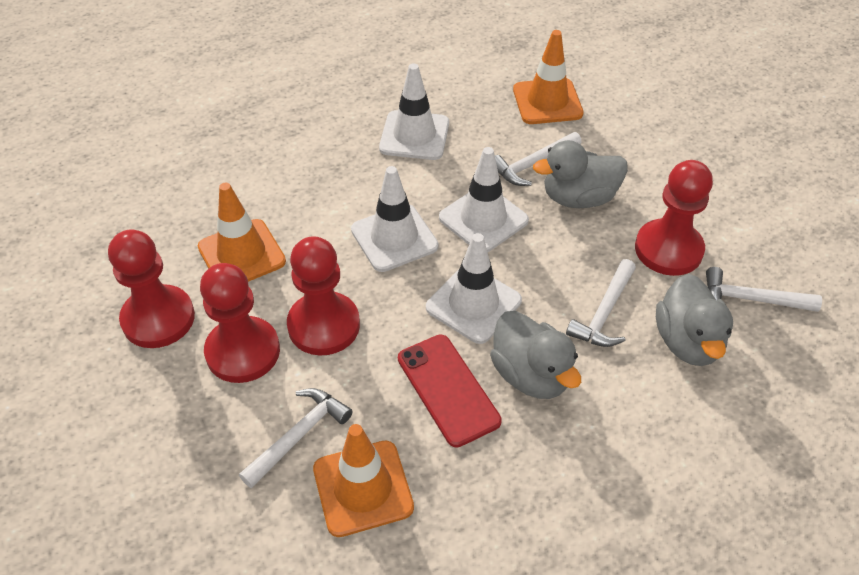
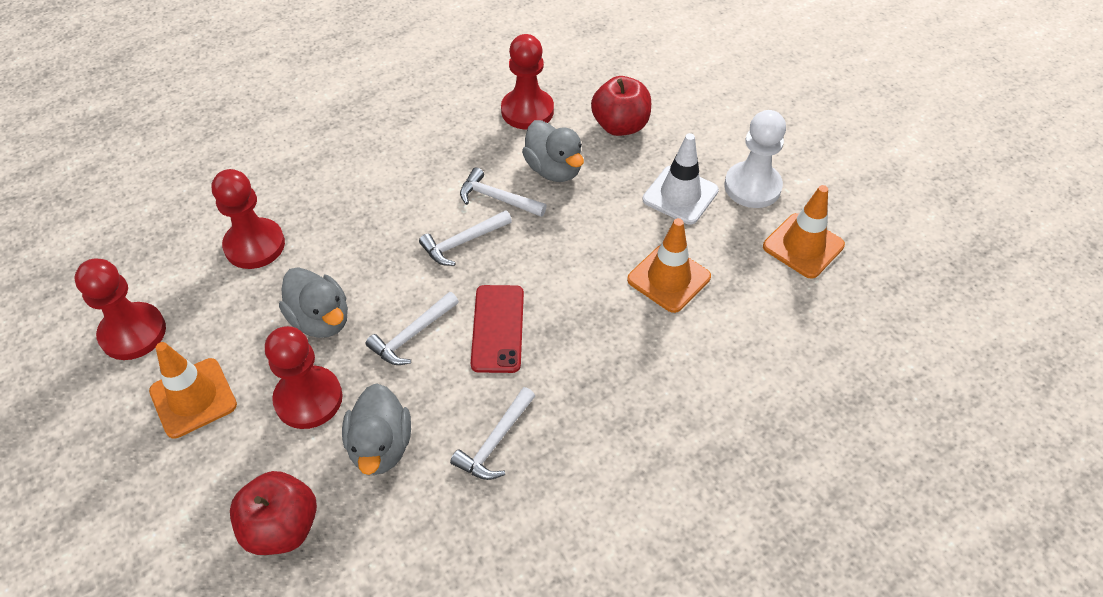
red apple: 0 -> 2
white pawn: 0 -> 1
white traffic cone: 4 -> 1

